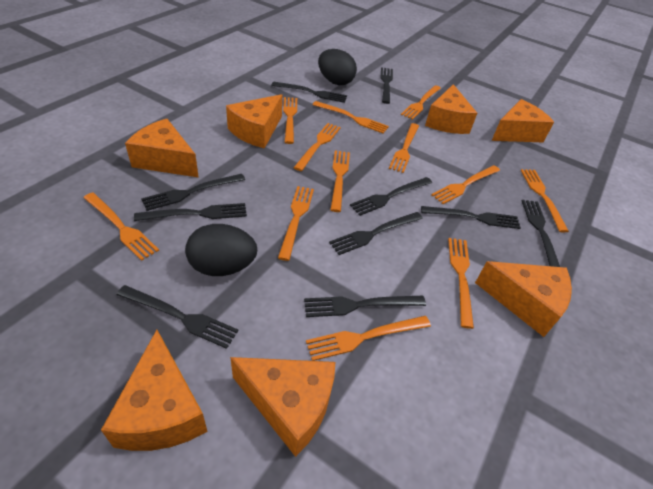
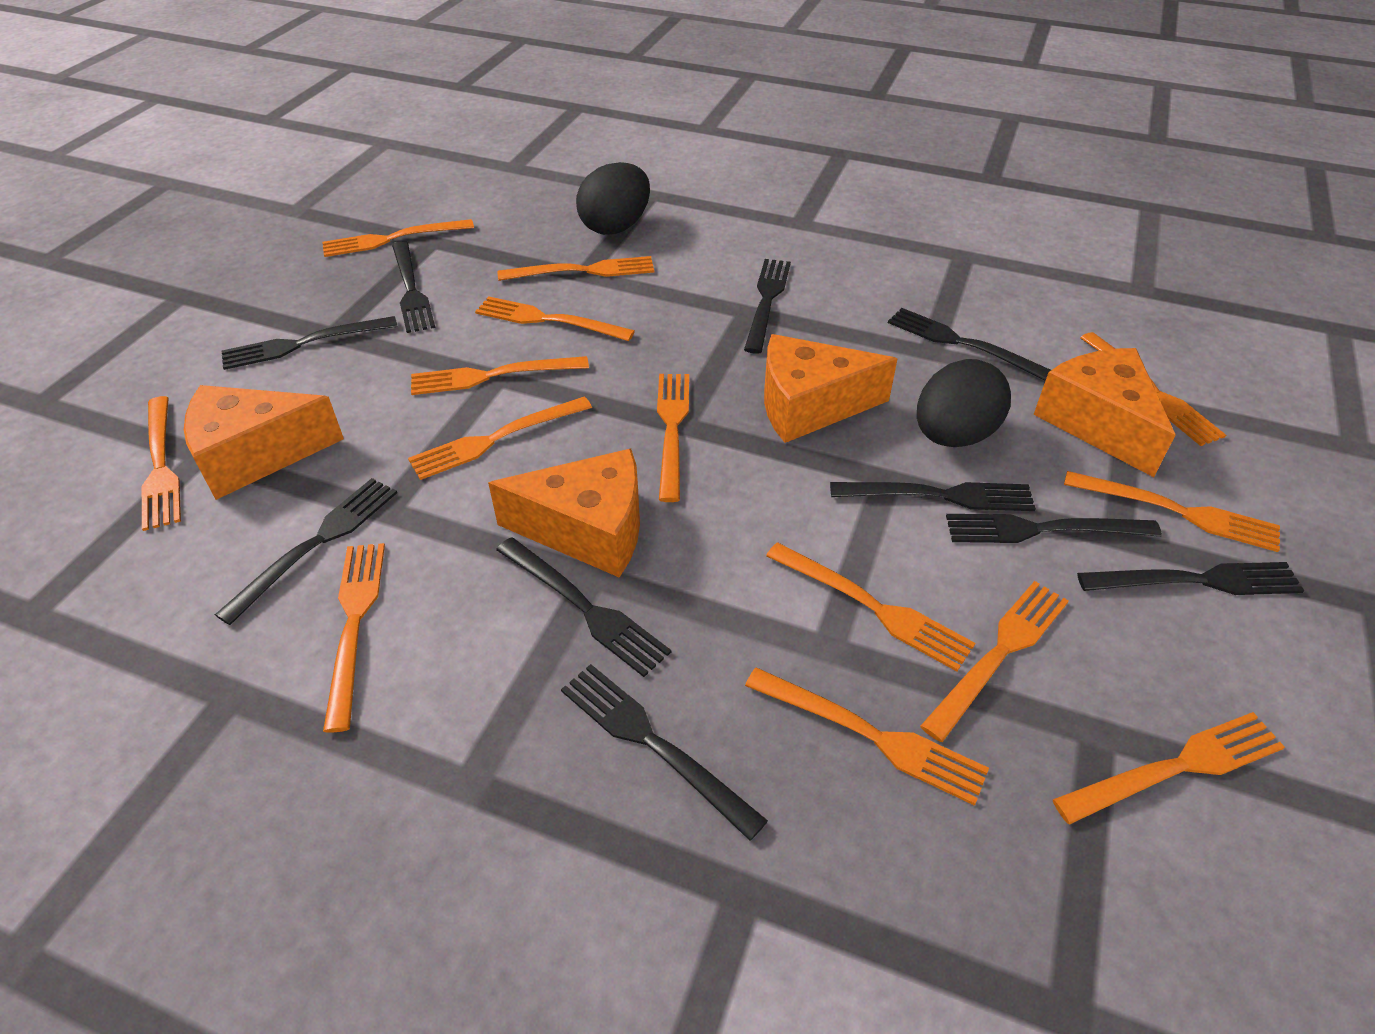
orange cheese: 7 -> 4
orange fork: 12 -> 14

